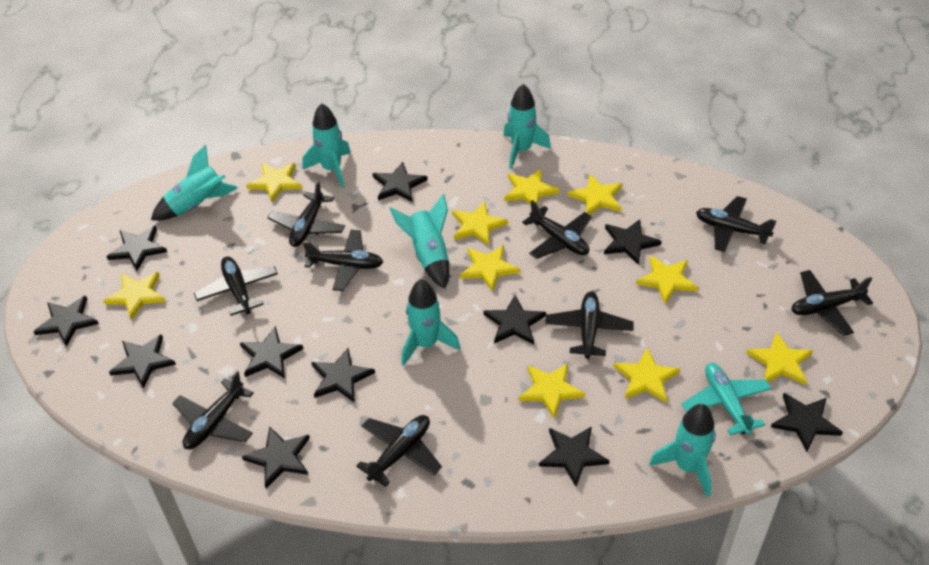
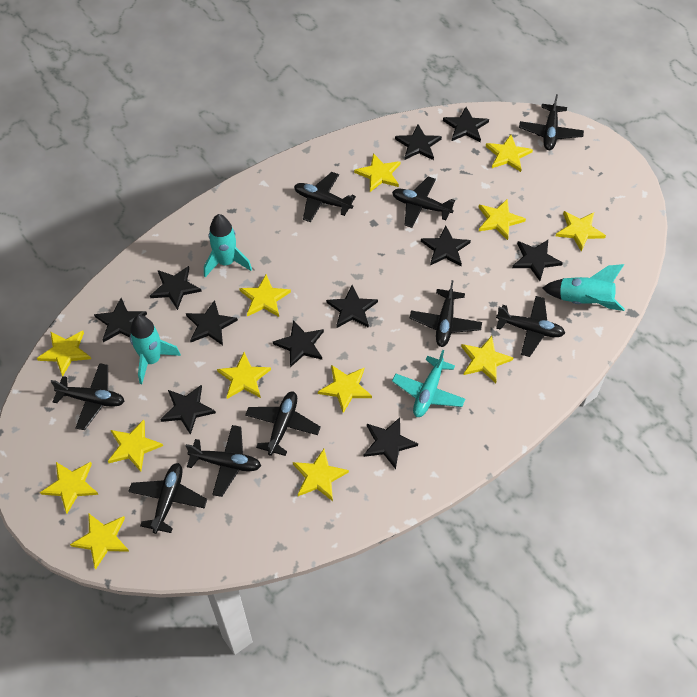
turquoise rocket: 6 -> 3
yellow star: 10 -> 13

